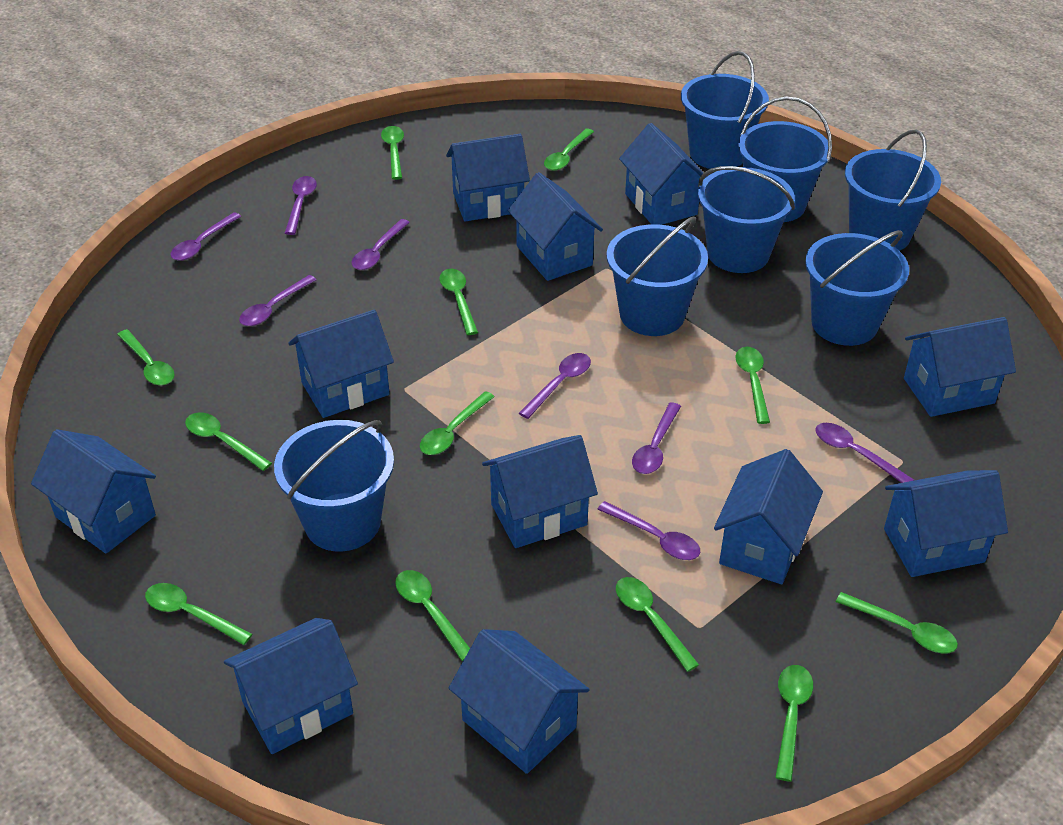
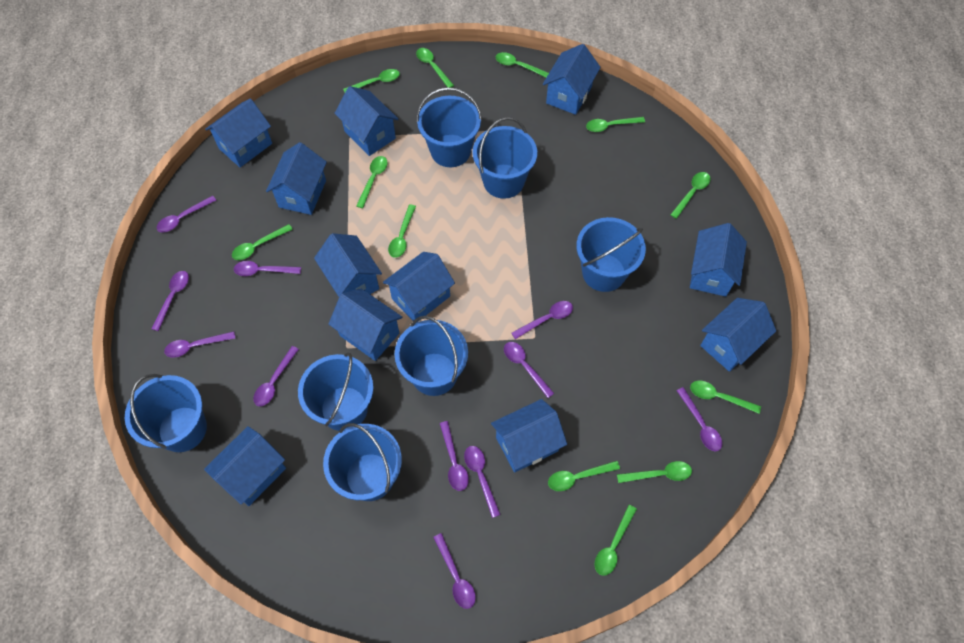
purple spoon: 8 -> 11

